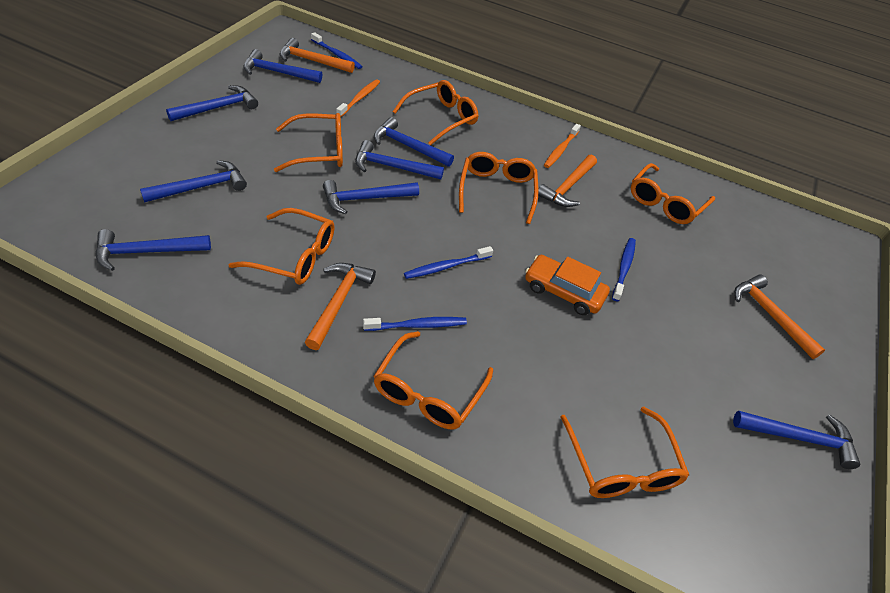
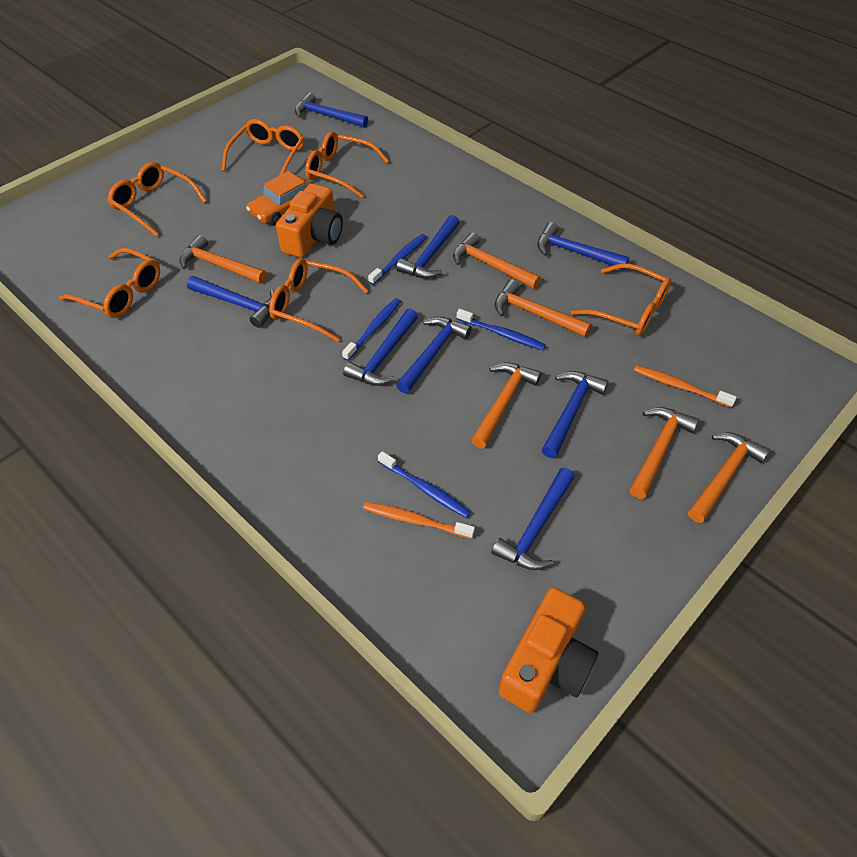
orange camera: 0 -> 2
orange glasses: 7 -> 6
orange hammer: 4 -> 6

